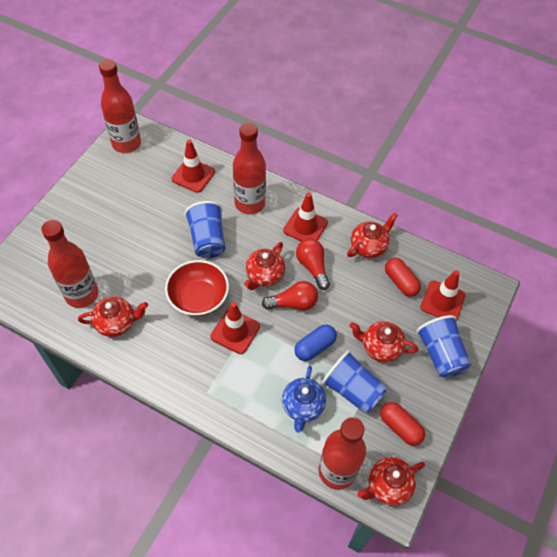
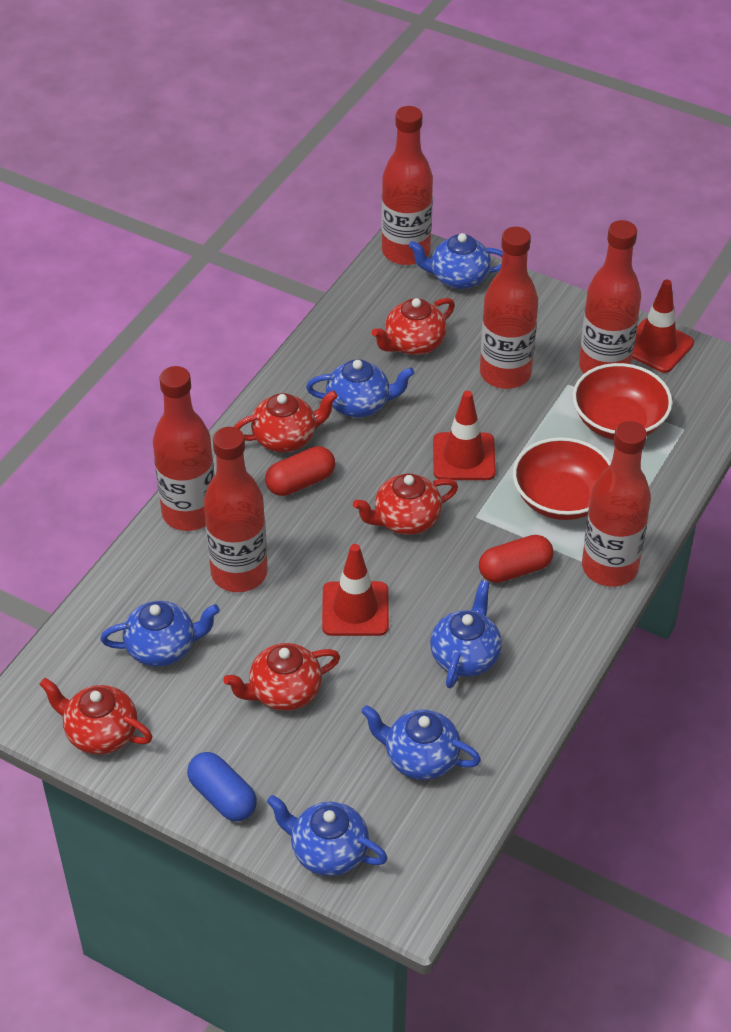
blue cup: 3 -> 0
blue teapot: 1 -> 6
red bottle: 4 -> 6
red bowl: 1 -> 2
red light bulb: 2 -> 0
red traffic cone: 4 -> 3

